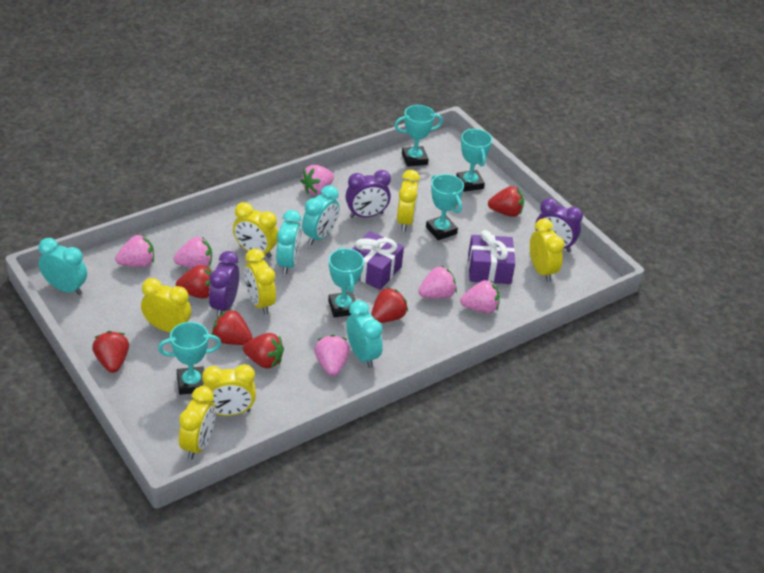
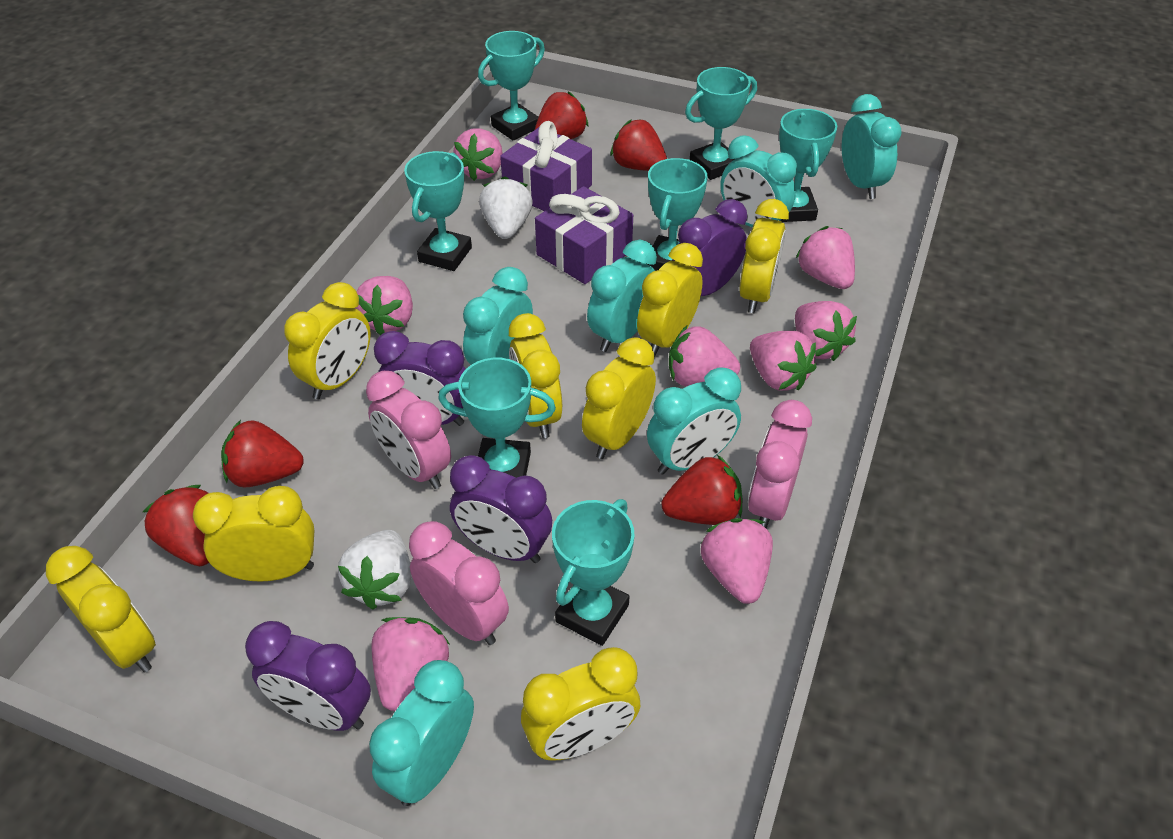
pink clock: 0 -> 3
pink strawberry: 6 -> 8
purple clock: 3 -> 4
red strawberry: 6 -> 5
turquoise clock: 4 -> 6
turquoise trophy: 5 -> 7
white strawberry: 0 -> 2
yellow clock: 7 -> 8

